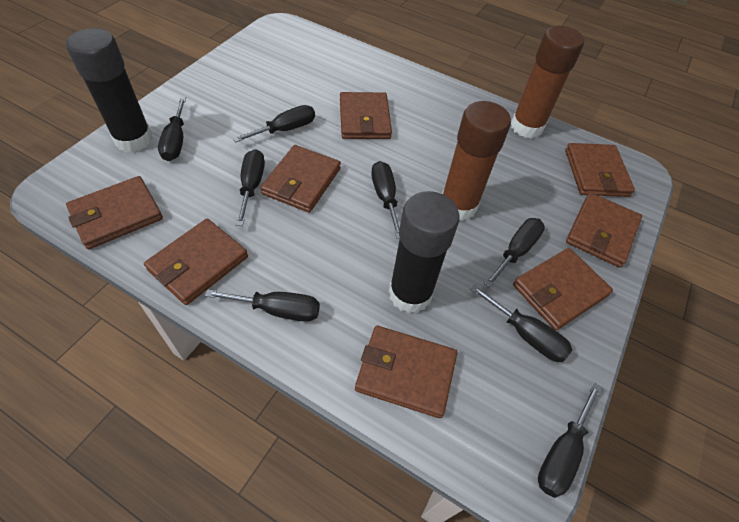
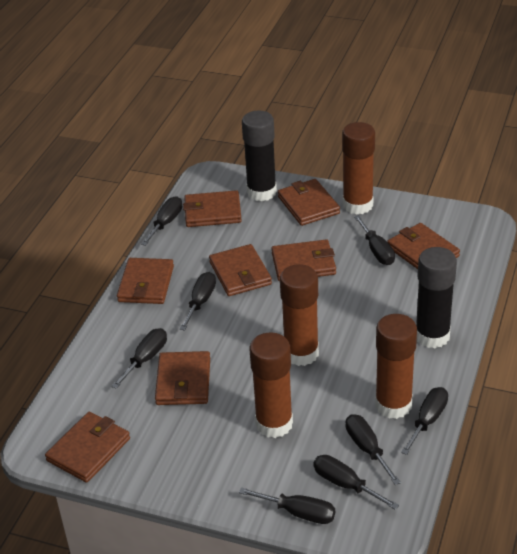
brown glue stick: 2 -> 4

